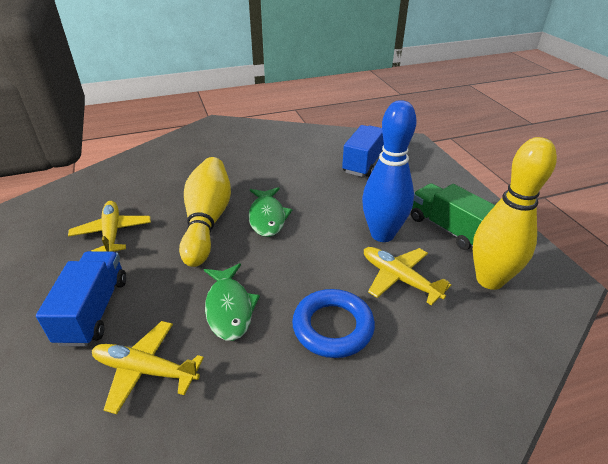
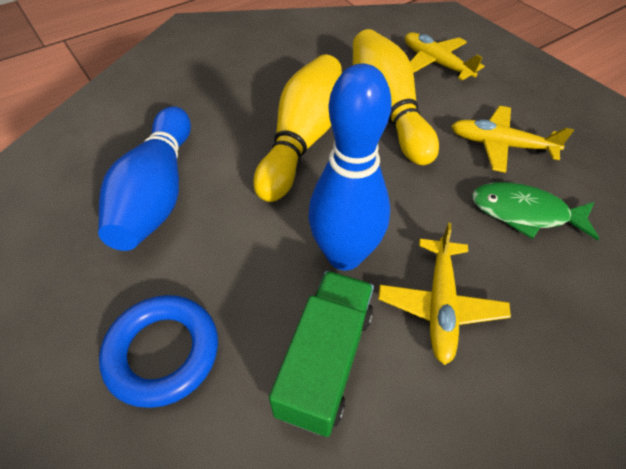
blue bowling pin: 1 -> 2
blue truck: 2 -> 0
green fish: 2 -> 1

